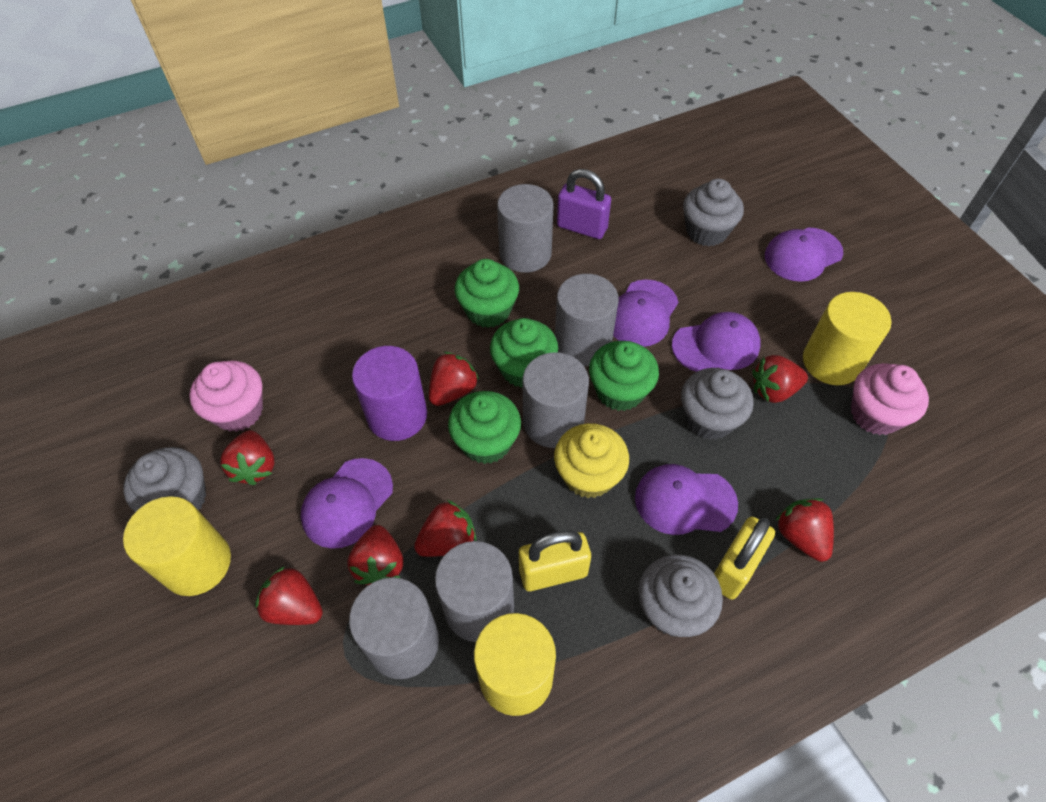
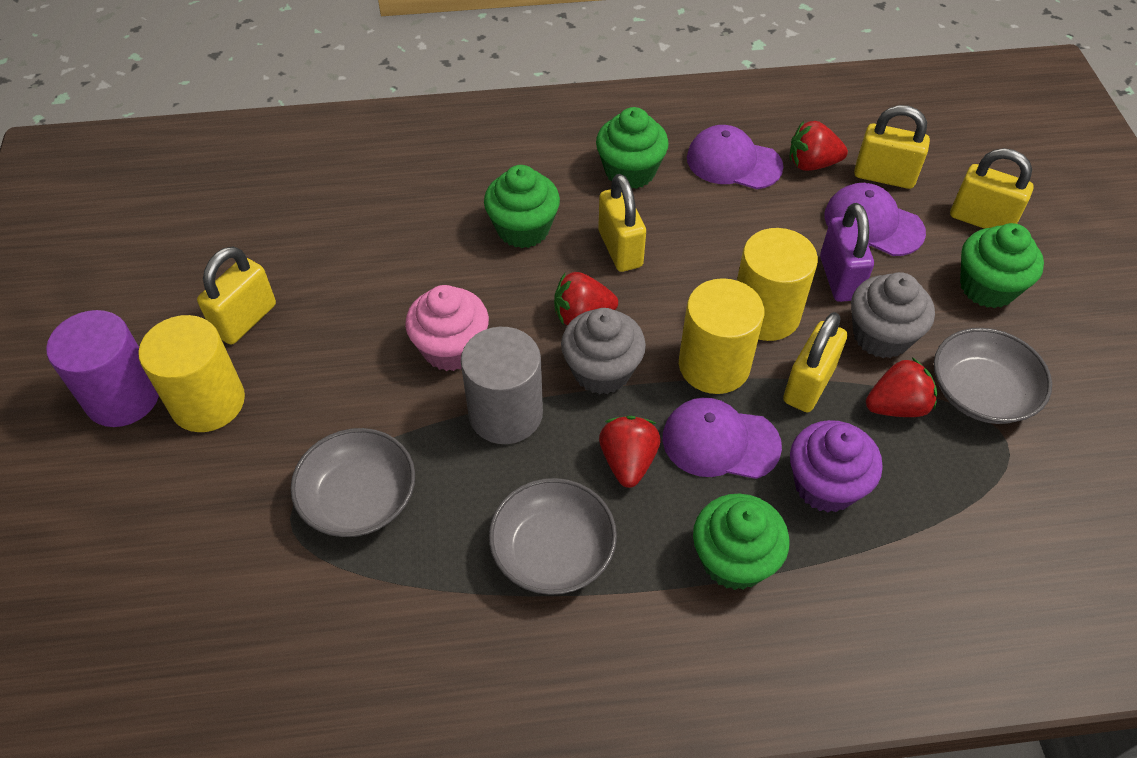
grey bowl: 0 -> 3
grey cupcake: 4 -> 2
grey cylinder: 5 -> 1
pink cupcake: 2 -> 1
purple cap: 5 -> 3
purple cupcake: 0 -> 1
red strawberry: 7 -> 4
yellow cupcake: 1 -> 0
yellow padlock: 2 -> 5

